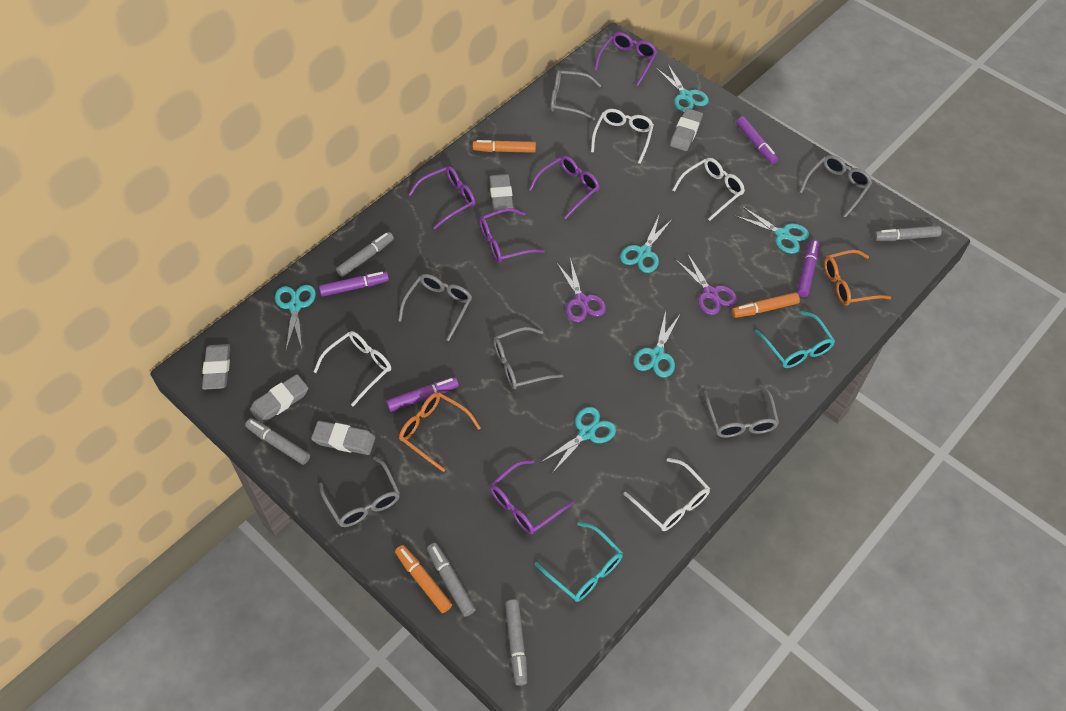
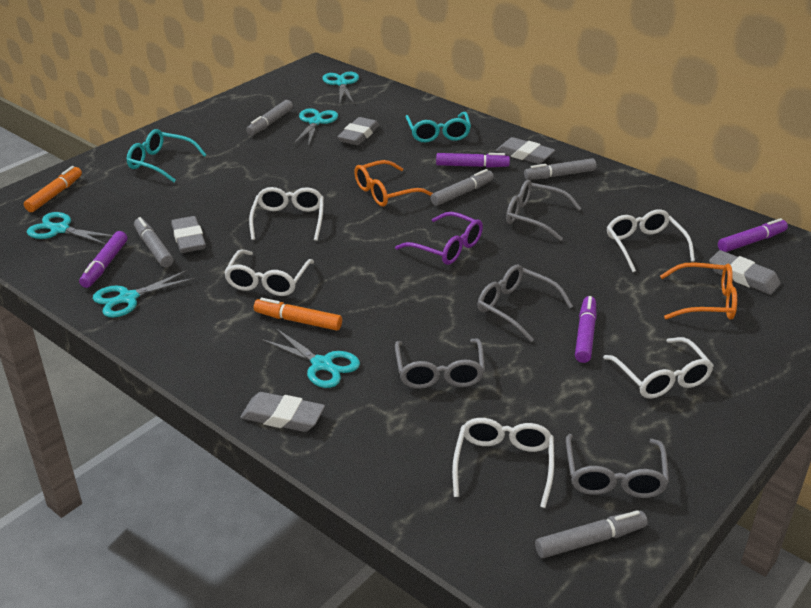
grey glasses: 6 -> 4
orange marker: 3 -> 2
purple glasses: 5 -> 1
purple scissors: 2 -> 0
turquoise scissors: 6 -> 5
white glasses: 4 -> 5

